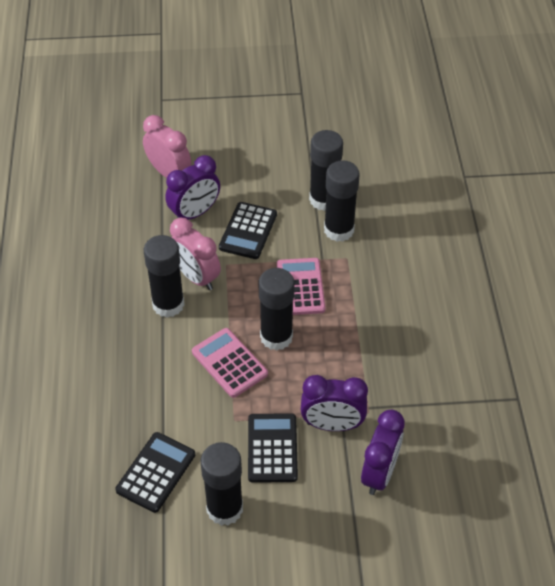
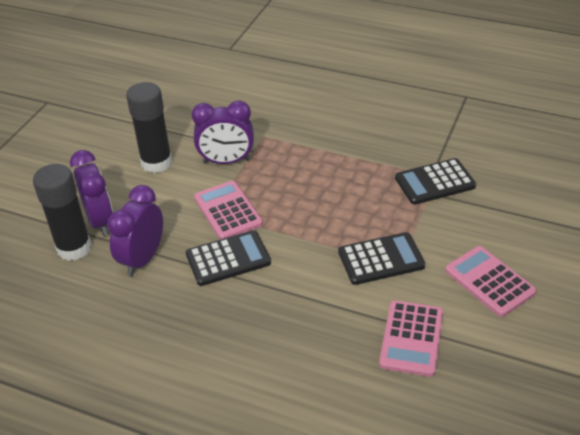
black glue stick: 5 -> 2
pink calculator: 2 -> 3
pink clock: 2 -> 0

